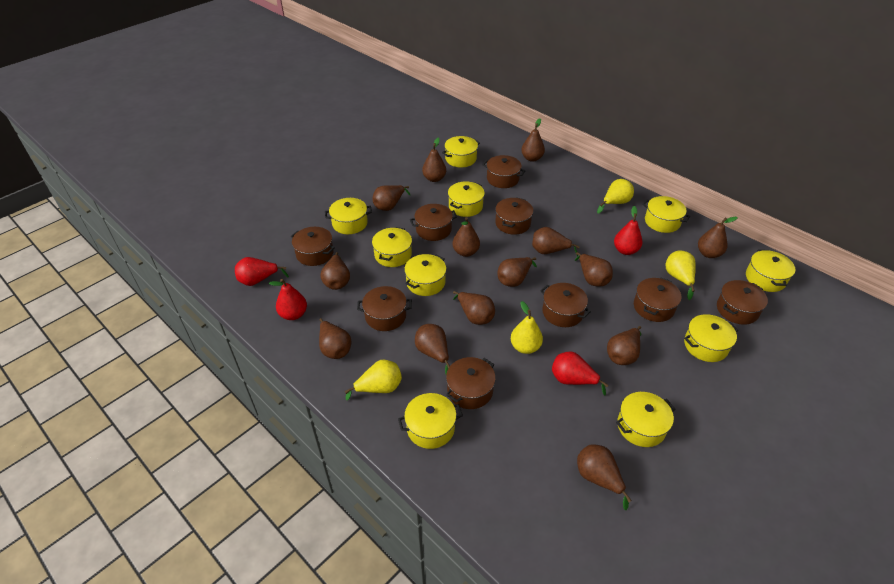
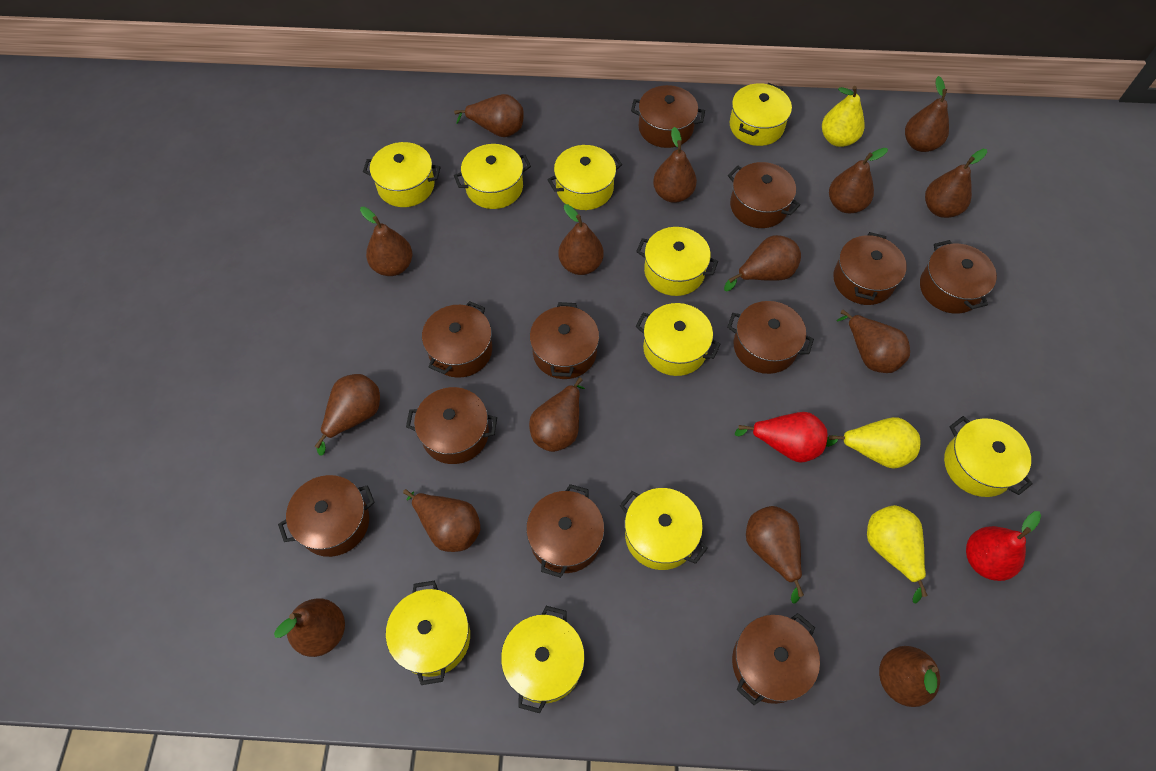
brown pear: 14 -> 15
brown pot: 9 -> 11
red pear: 4 -> 2
yellow pear: 4 -> 3

